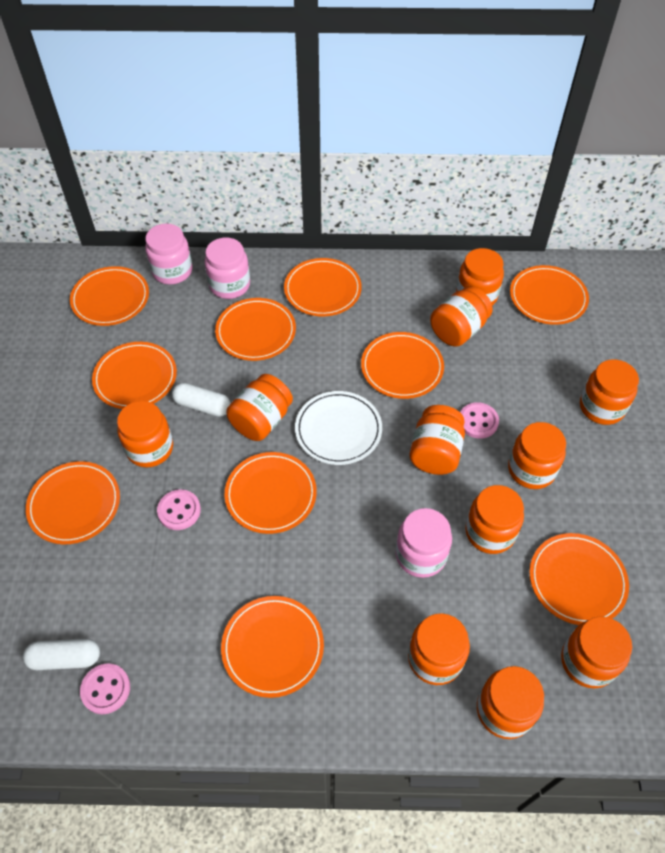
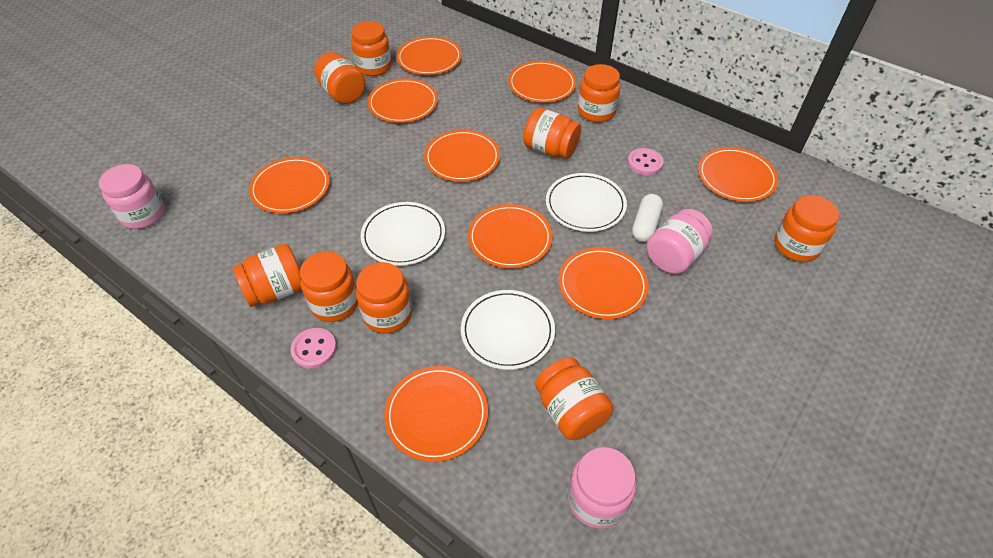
orange jar: 11 -> 9
orange plate: 10 -> 9
pink button: 3 -> 2
white capsule: 2 -> 1
white plate: 1 -> 3

